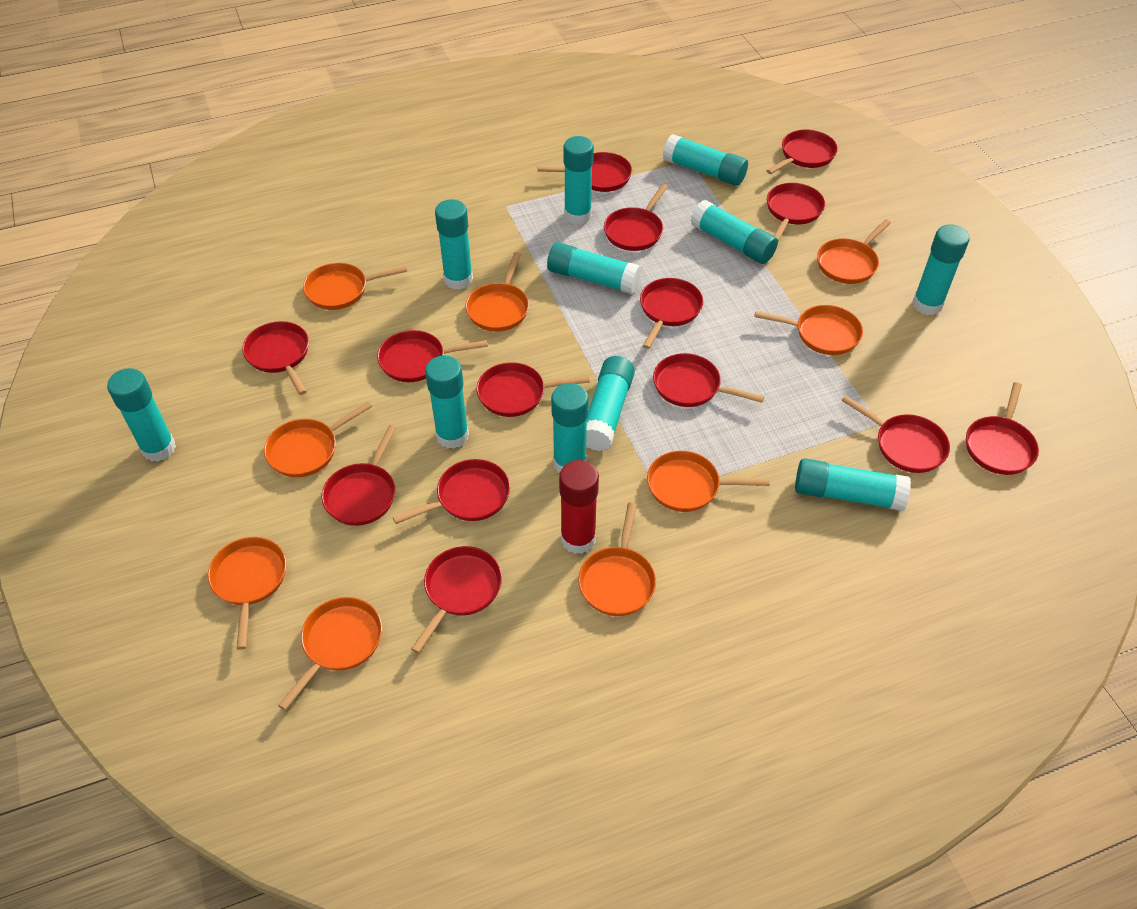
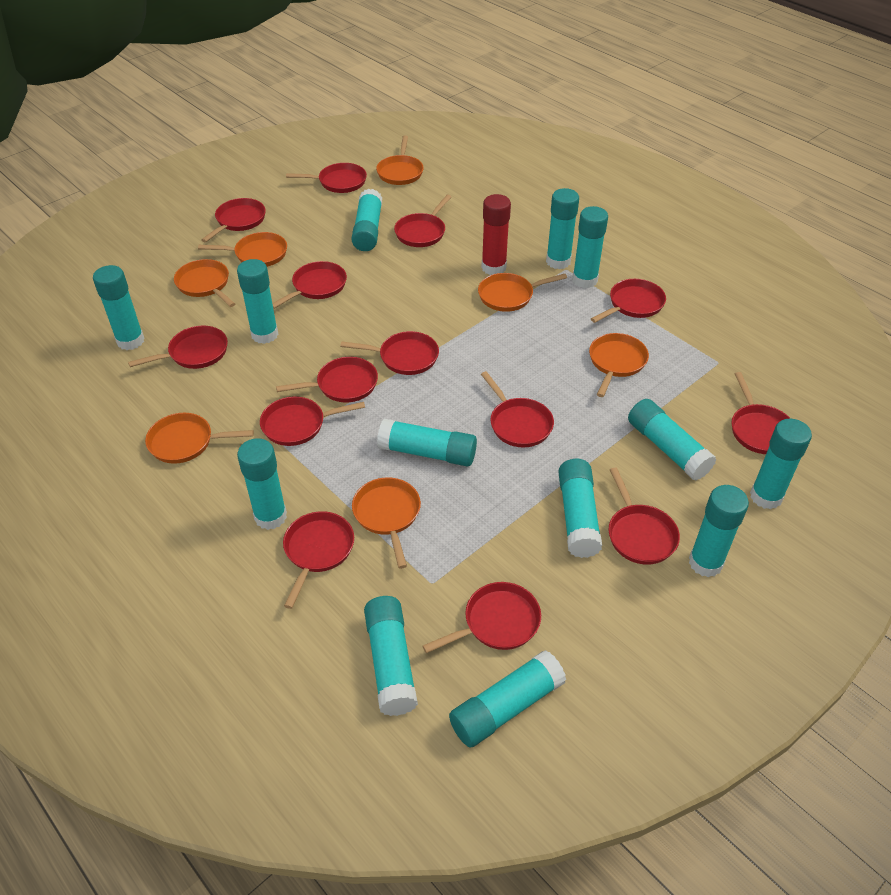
orange pan: 9 -> 7
turquoise glue stick: 11 -> 13

